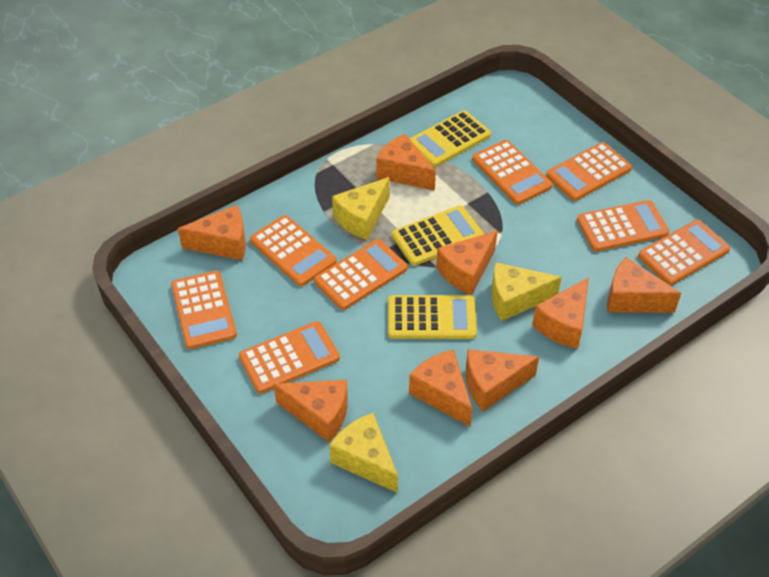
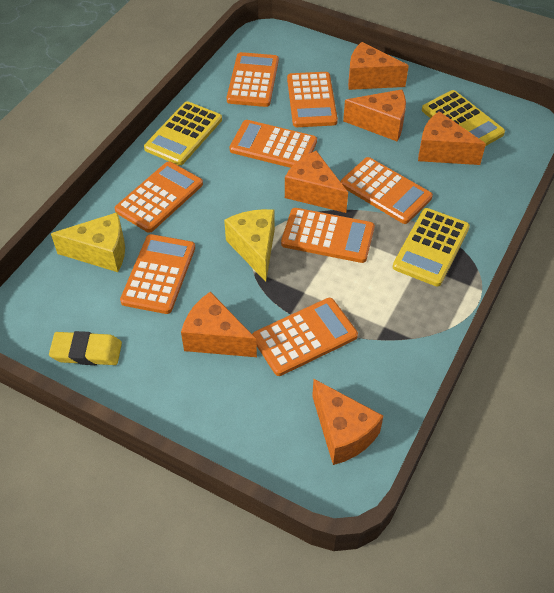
orange cheese: 8 -> 6
yellow cheese: 3 -> 2
yellow eraser: 0 -> 1

